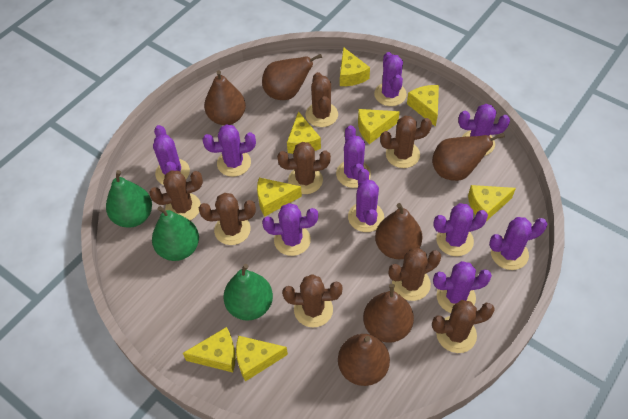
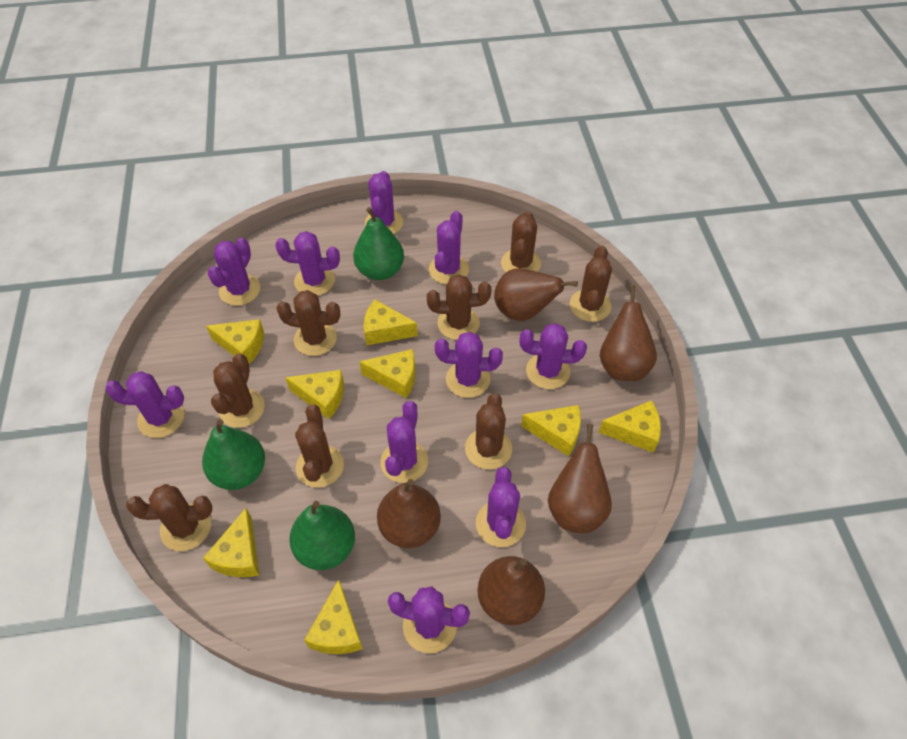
brown pear: 6 -> 5

